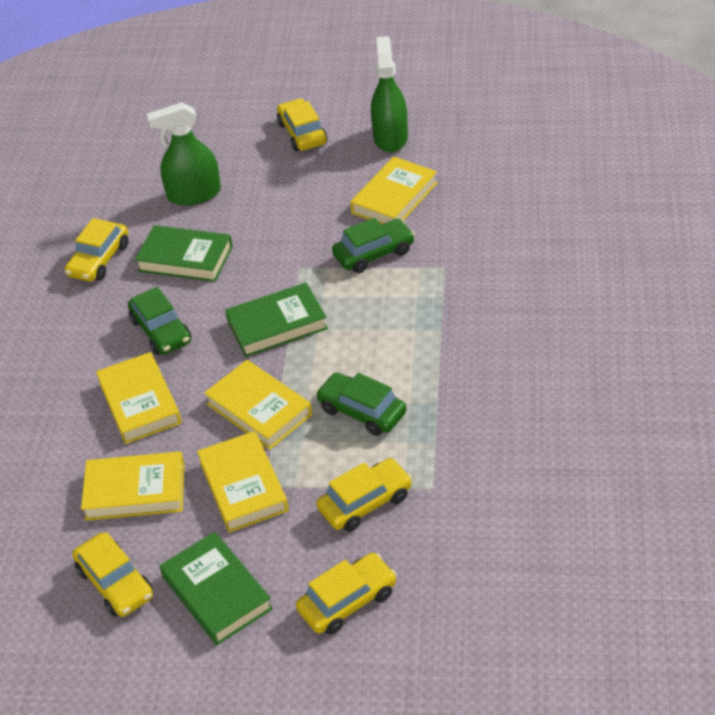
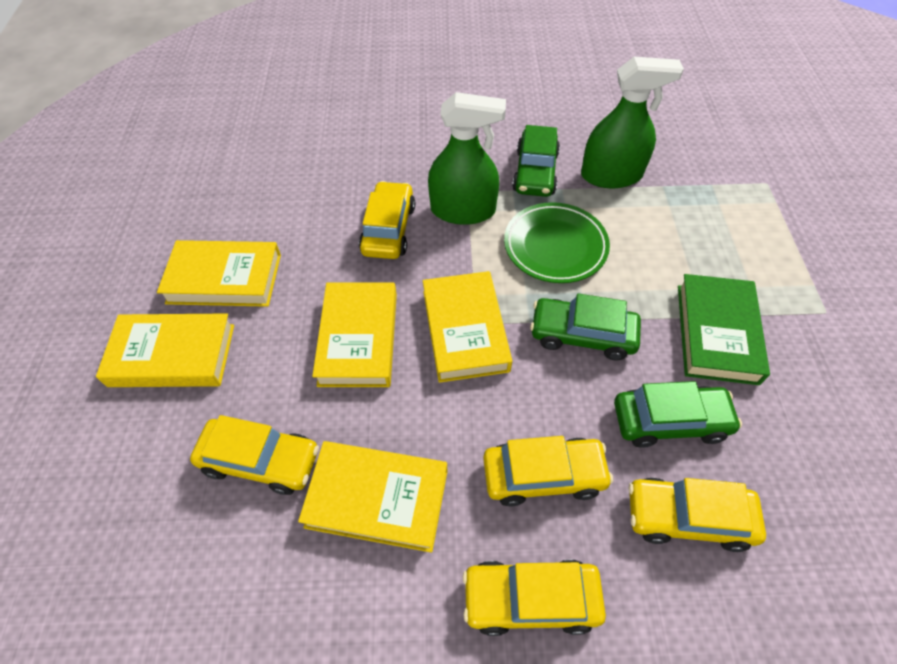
green book: 3 -> 1
green plate: 0 -> 1

